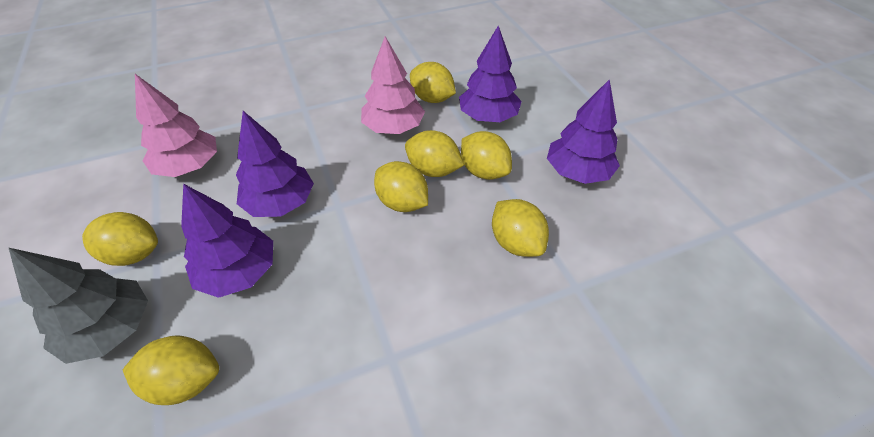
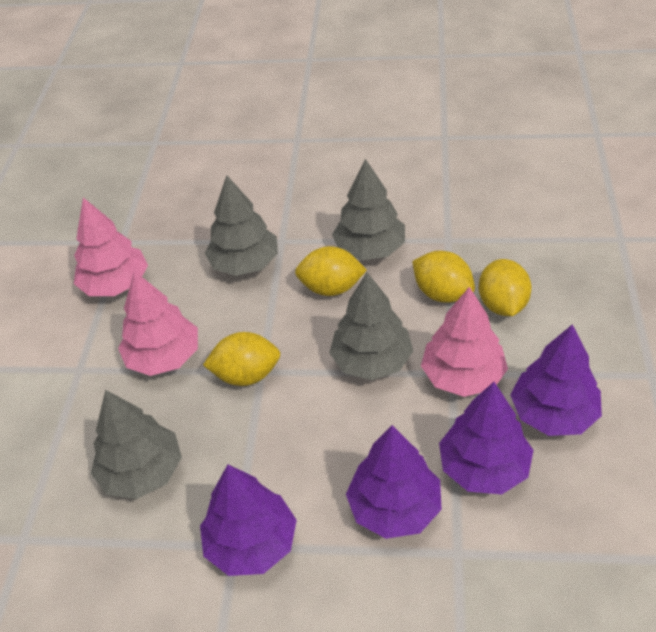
grey tree: 1 -> 4
pink tree: 2 -> 3
yellow lemon: 7 -> 4

